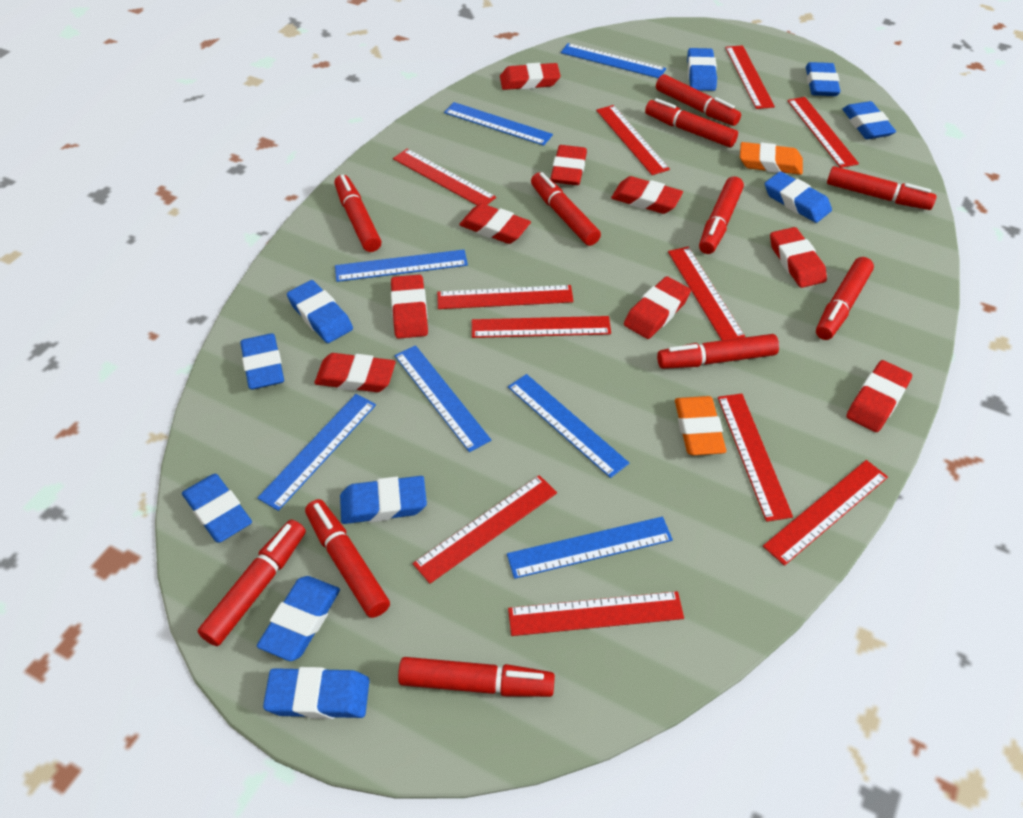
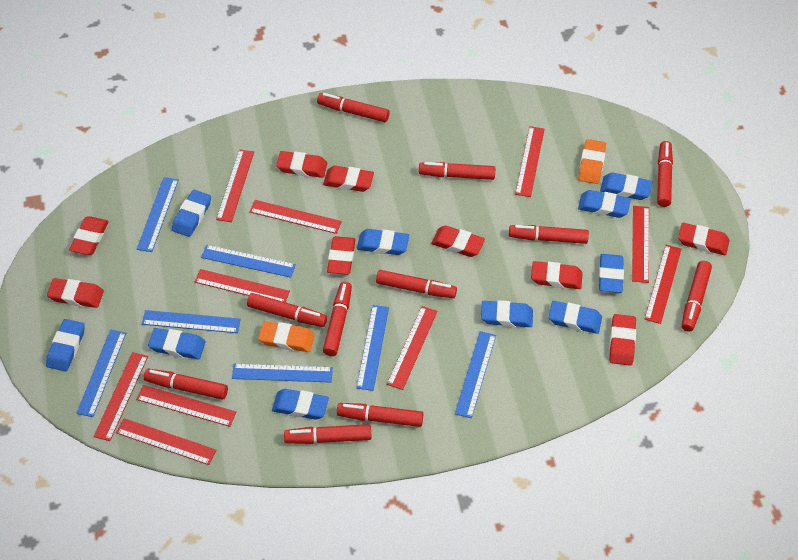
red ruler: 11 -> 10

